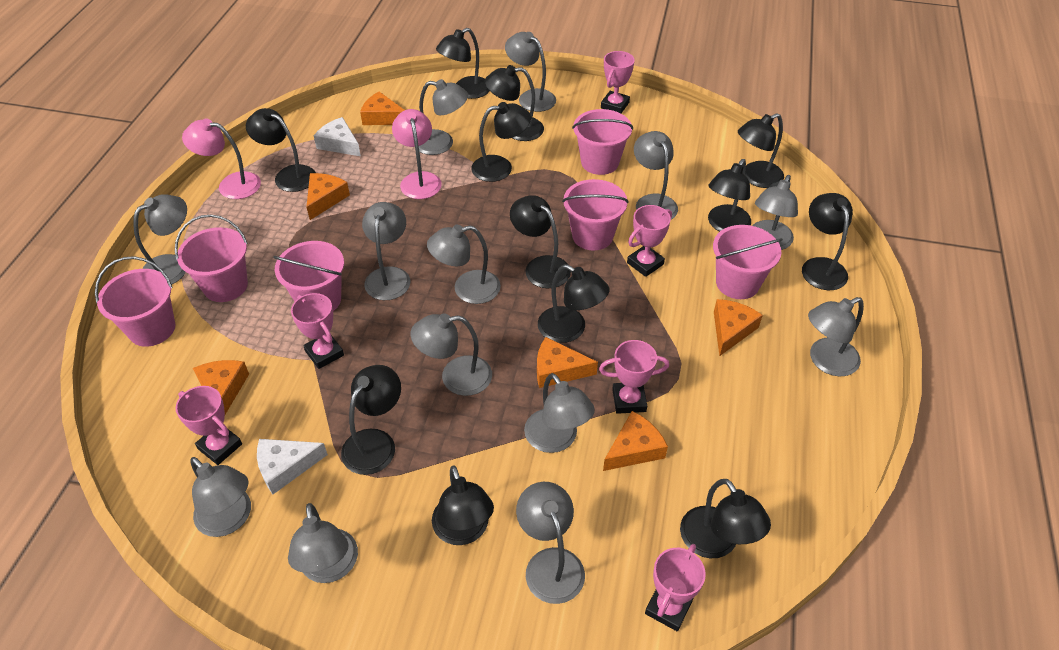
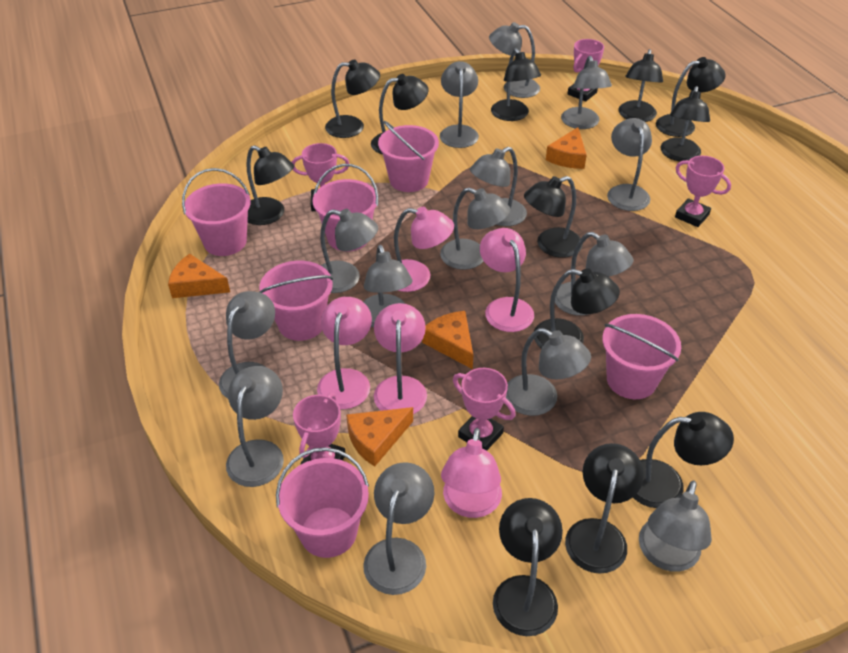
grey lamp: 13 -> 14
orange cheese: 6 -> 4
pink lamp: 2 -> 5
pink trophy: 6 -> 5
white cheese: 2 -> 0

